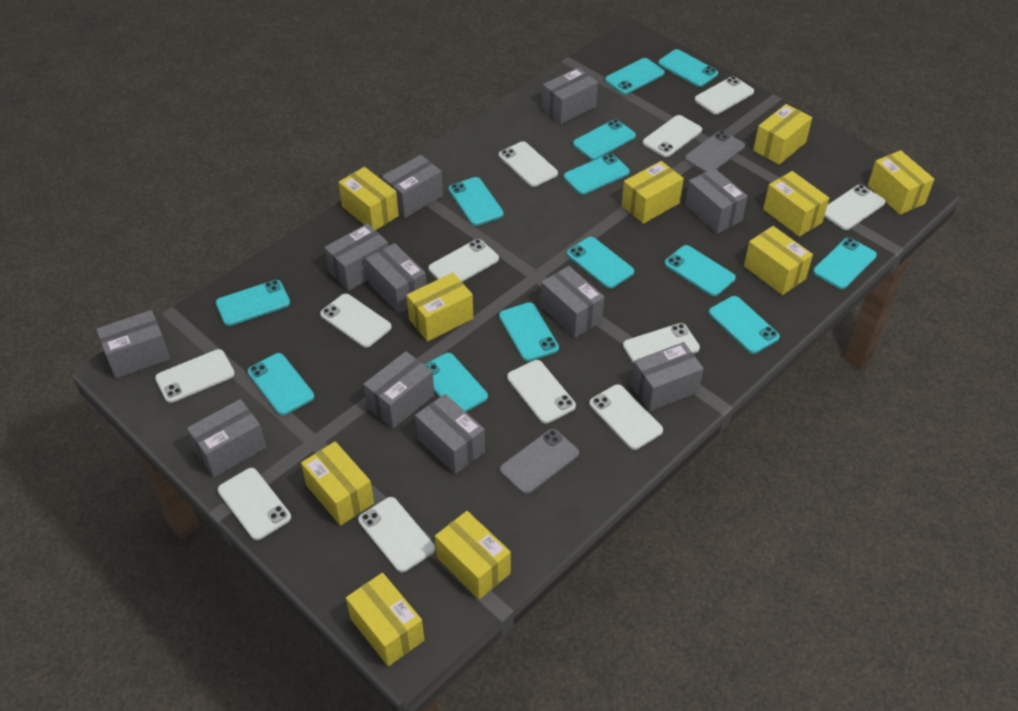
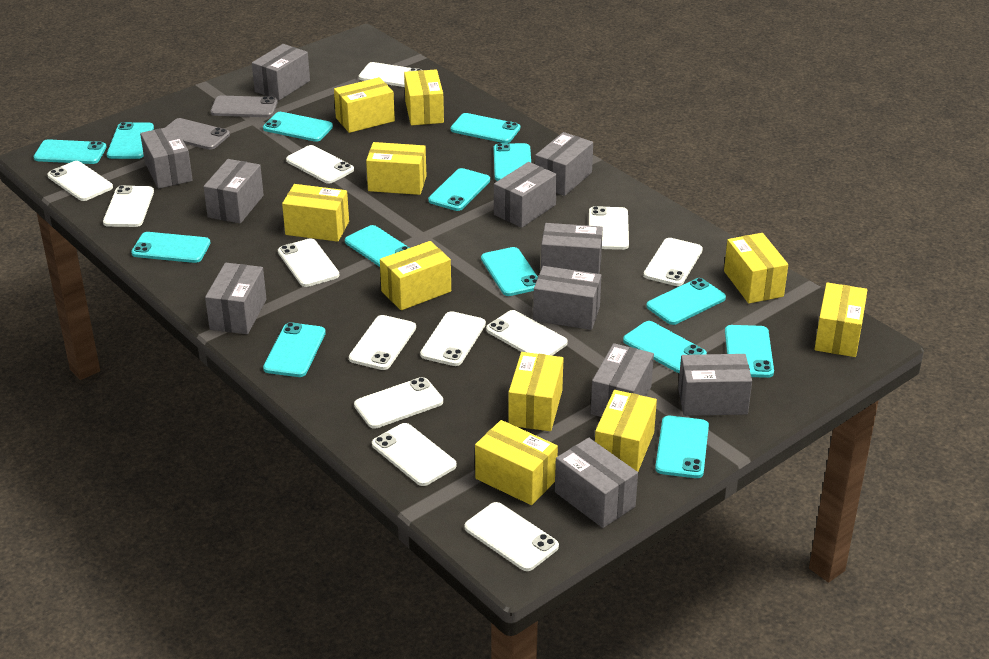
turquoise phone: 13 -> 14
white phone: 12 -> 13

